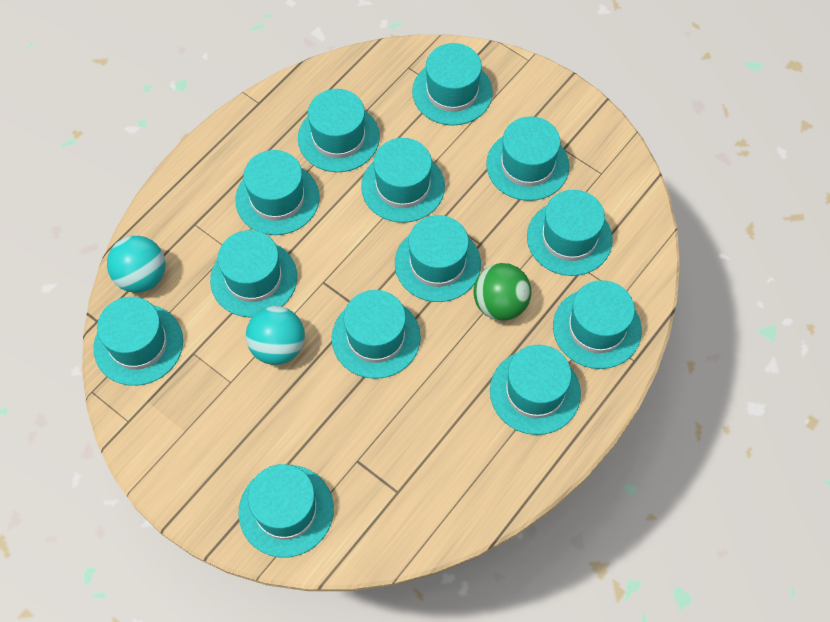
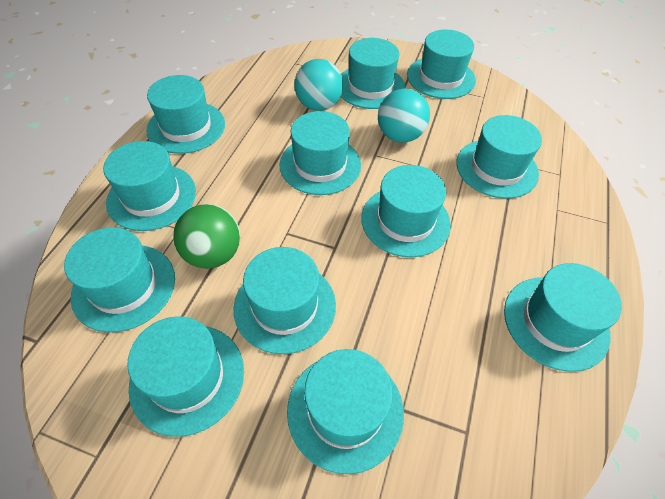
turquoise hat: 13 -> 12

